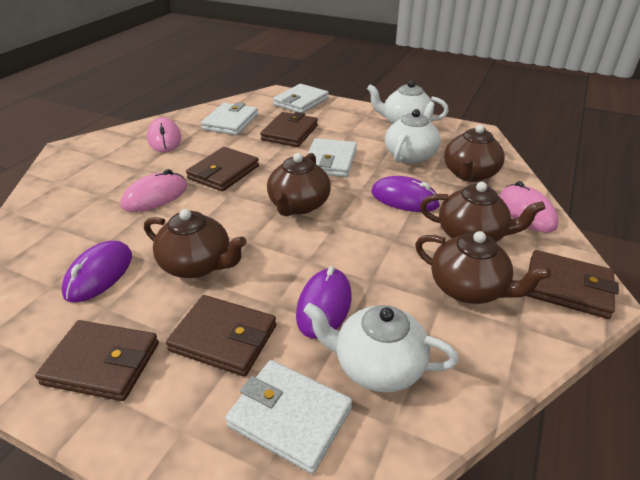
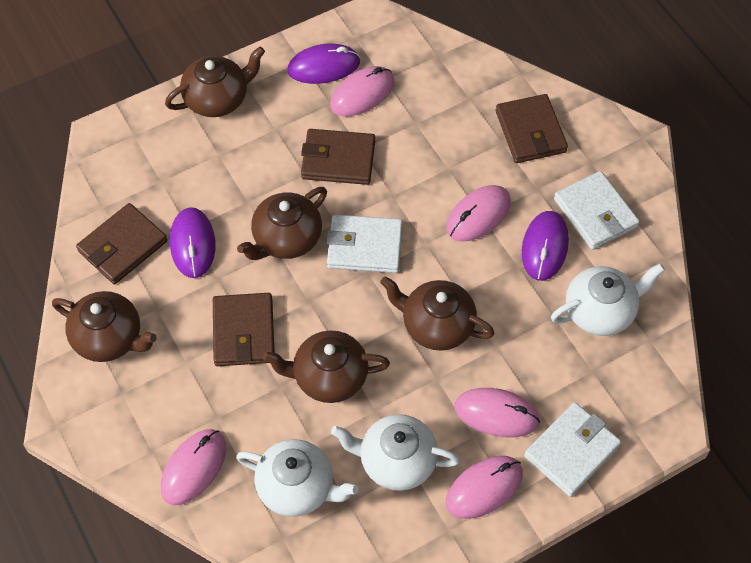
brown wallet: 5 -> 4
pink mouse: 3 -> 5
white wallet: 4 -> 3

